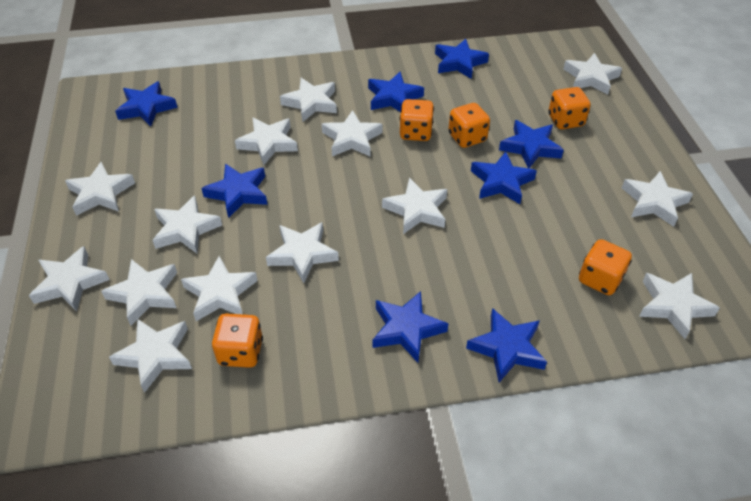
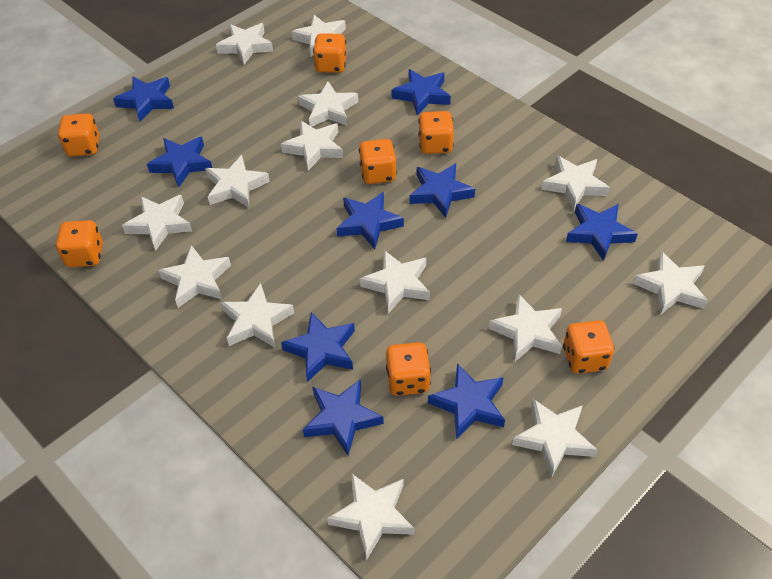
blue star: 8 -> 9
orange dice: 5 -> 7

